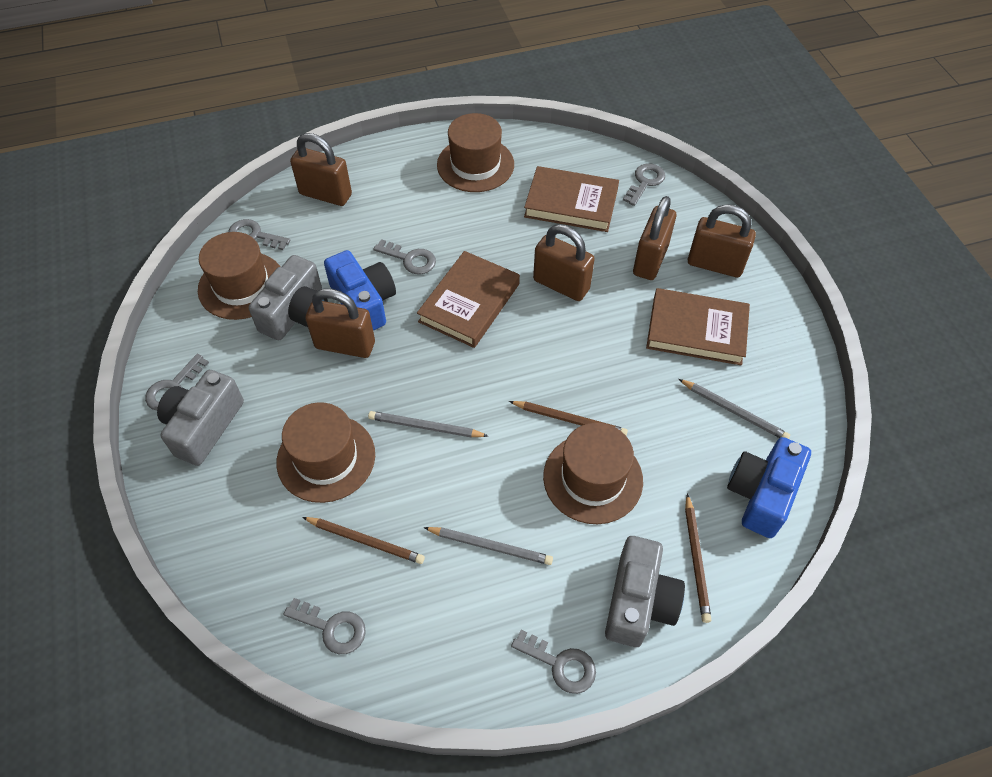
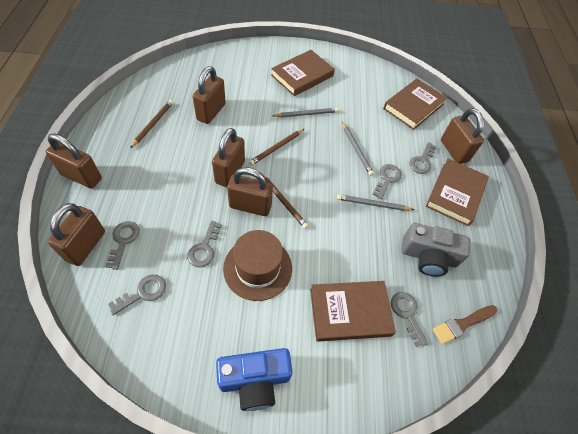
blue camera: 2 -> 1
brown book: 3 -> 4
brown brush: 0 -> 1
brown hat: 4 -> 1
brown padlock: 5 -> 6
grey camera: 3 -> 1

